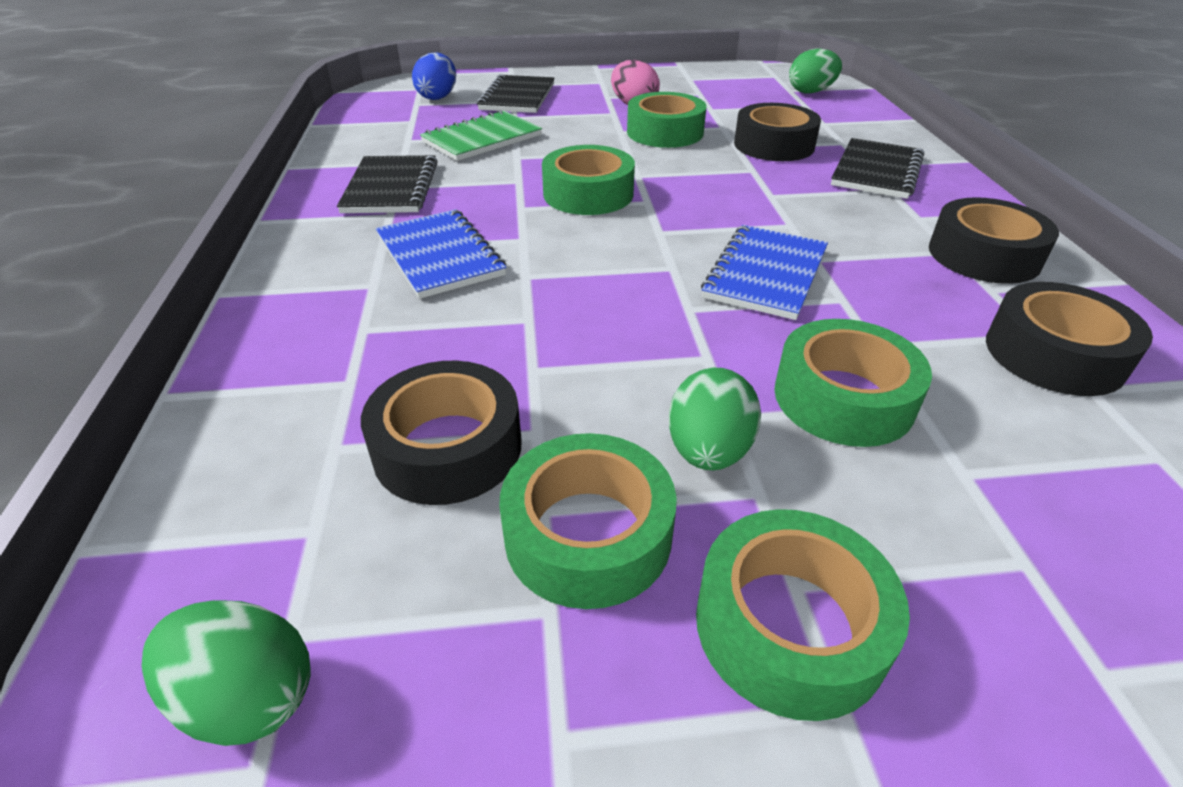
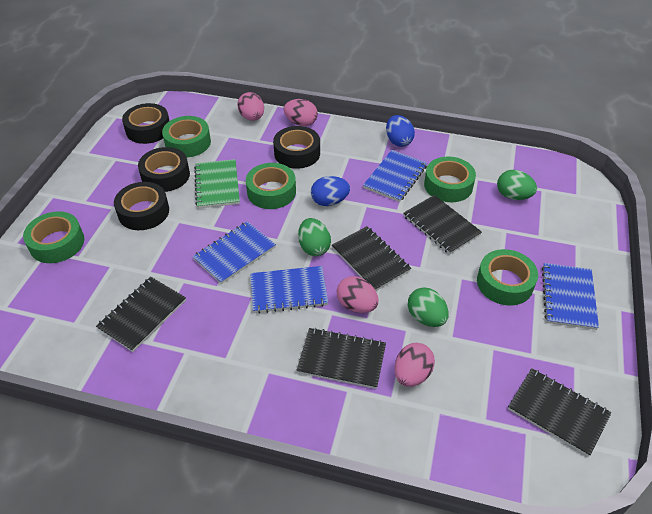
black notebook: 3 -> 5
blue egg: 1 -> 2
blue notebook: 2 -> 4
pink egg: 1 -> 4

